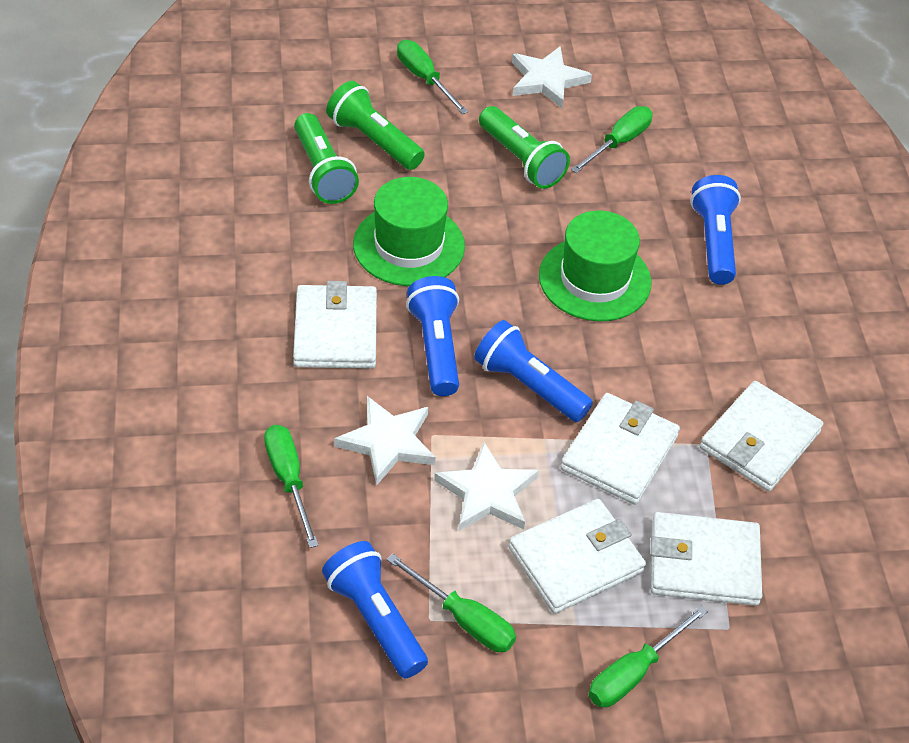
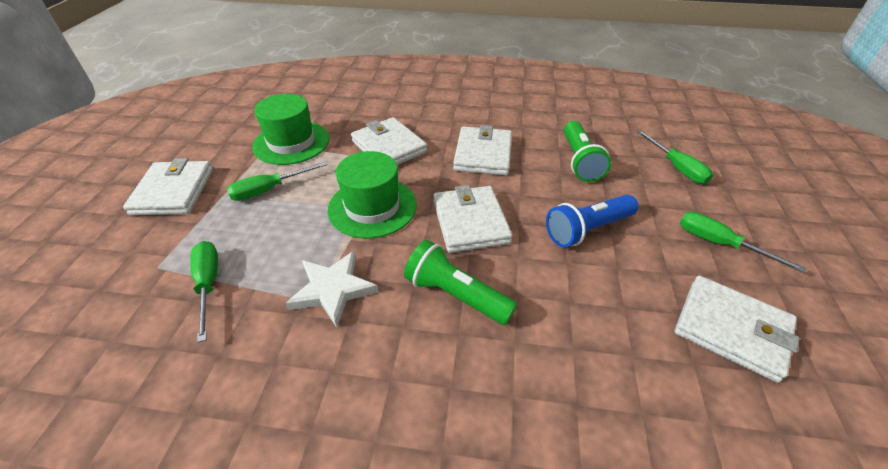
blue flashlight: 4 -> 1
green flashlight: 3 -> 2
green screwdriver: 5 -> 4
white star: 3 -> 1

